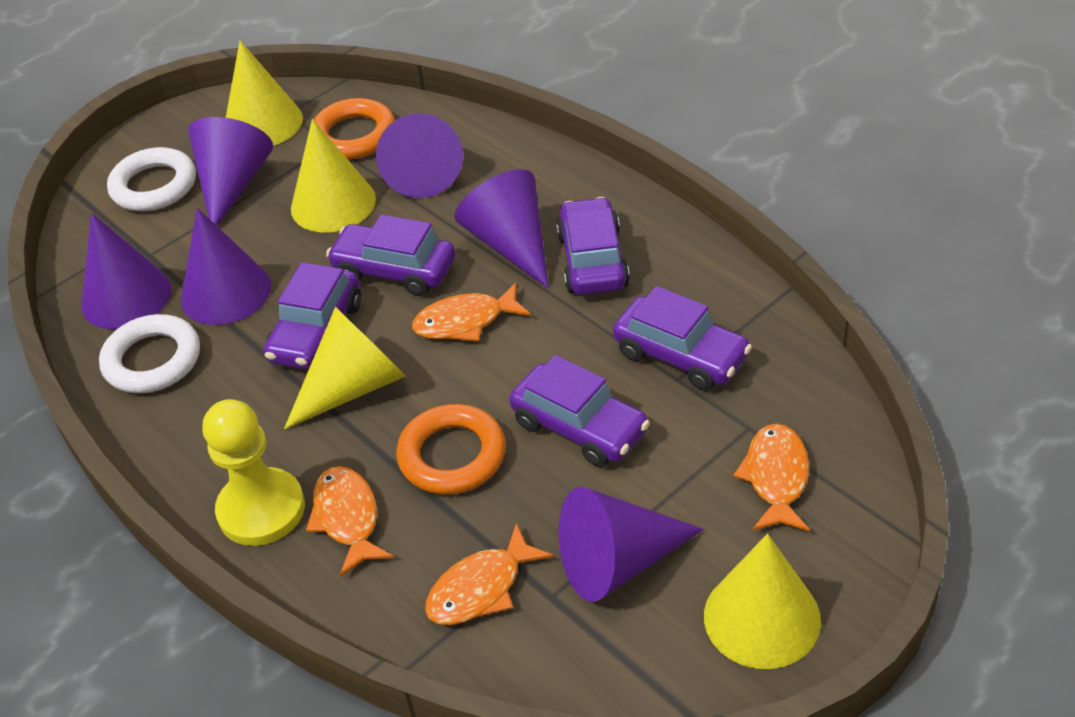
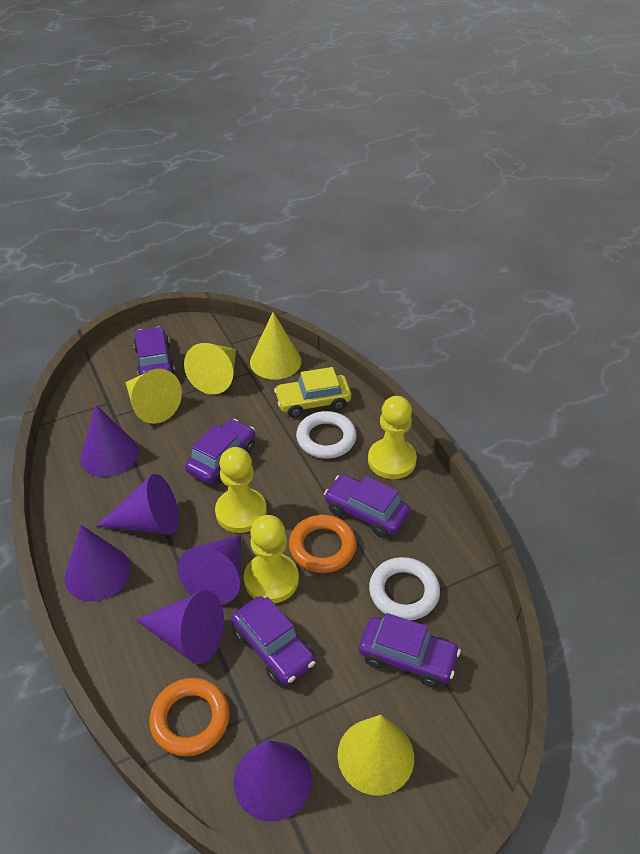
orange fish: 4 -> 0
yellow car: 0 -> 1
yellow pawn: 1 -> 3

